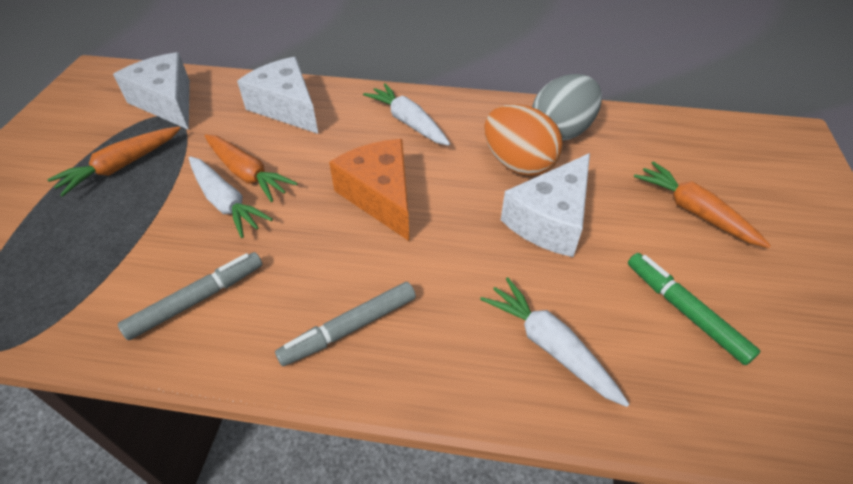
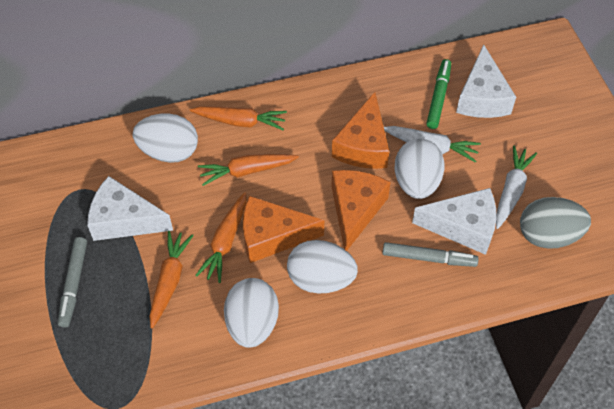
orange carrot: 3 -> 4
orange cheese: 1 -> 3
orange egg: 1 -> 0
white carrot: 3 -> 2
white egg: 0 -> 4

